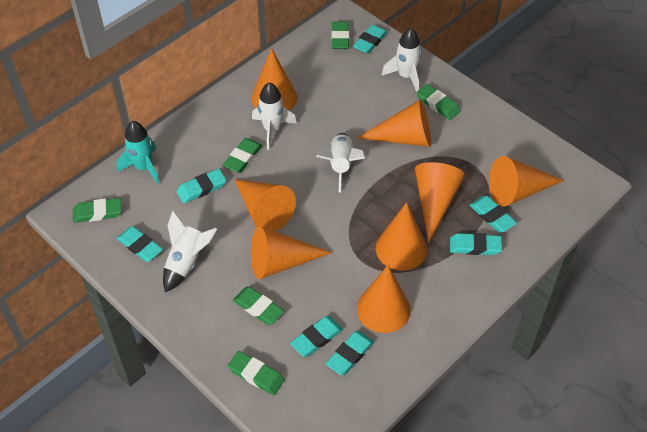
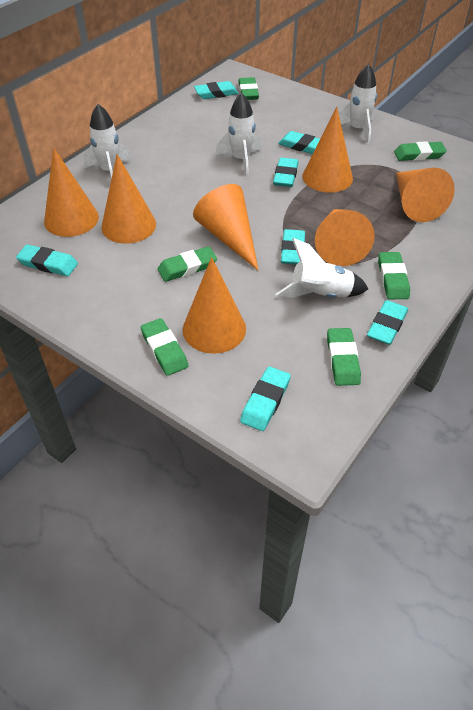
orange cone: 8 -> 7
turquoise rocket: 1 -> 0

